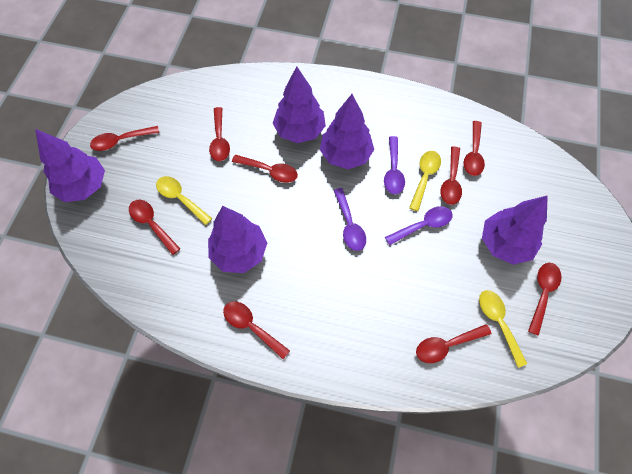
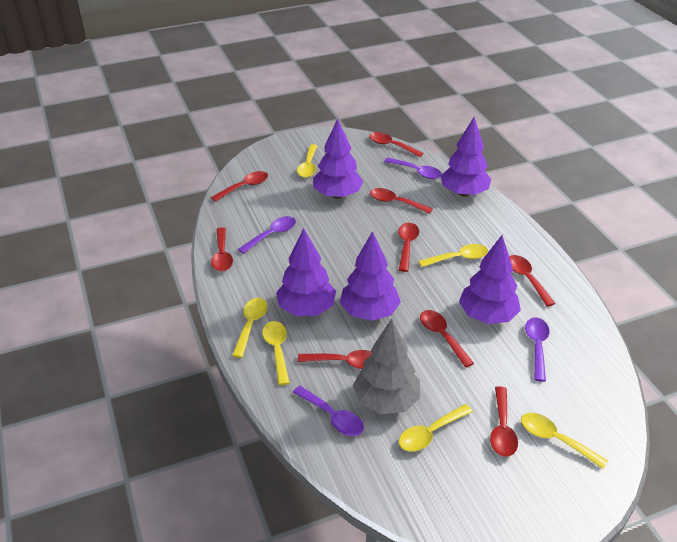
grey tree: 0 -> 1
purple spoon: 3 -> 4
yellow spoon: 3 -> 6

